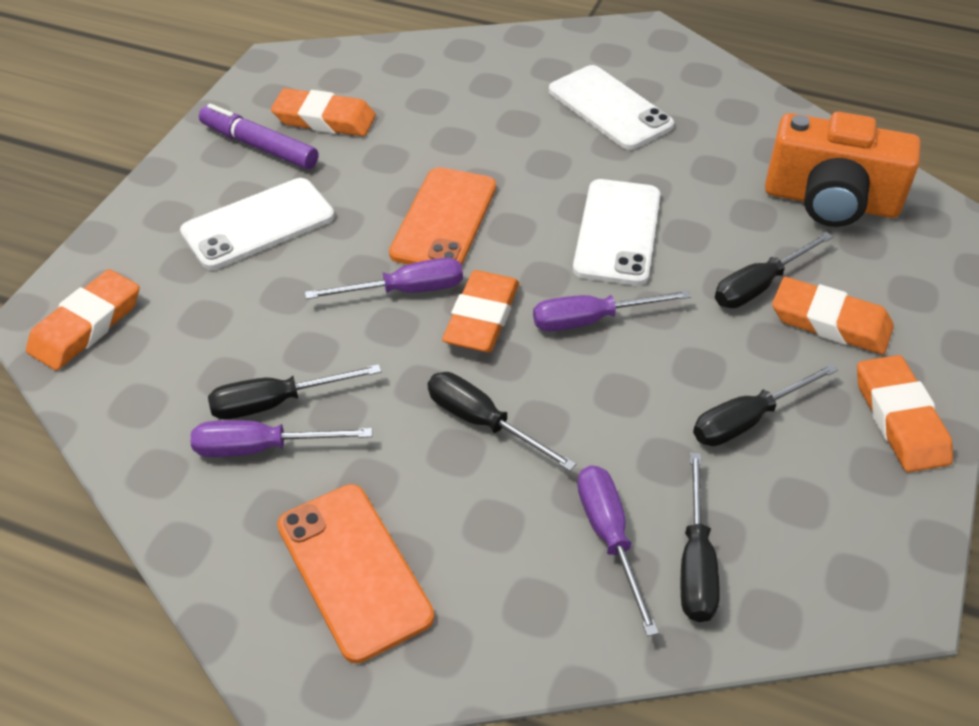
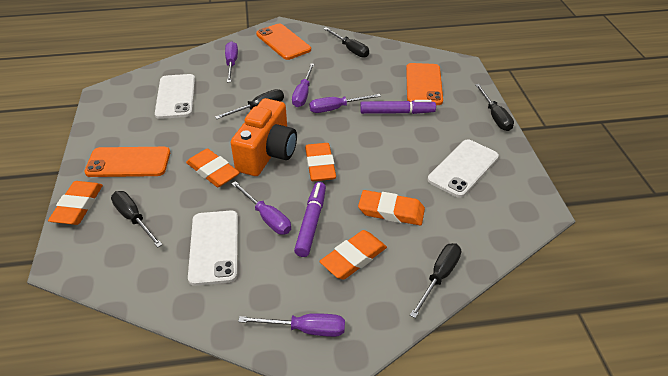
orange phone: 2 -> 3
purple marker: 1 -> 2
purple screwdriver: 4 -> 5

